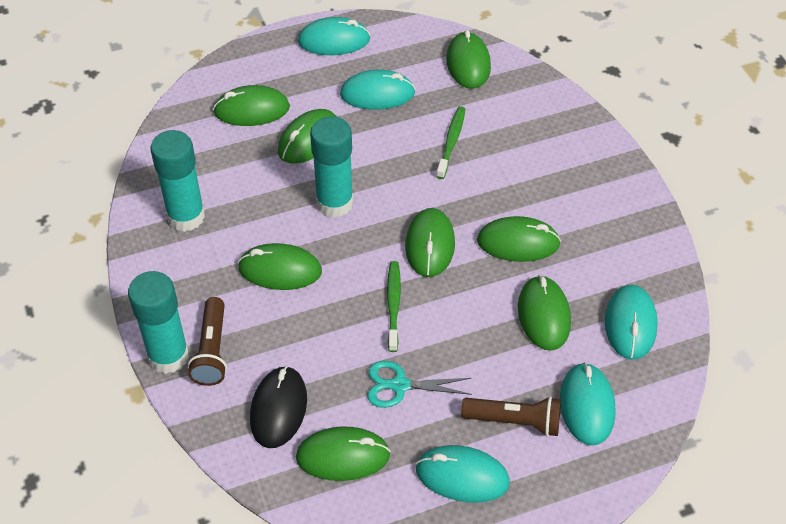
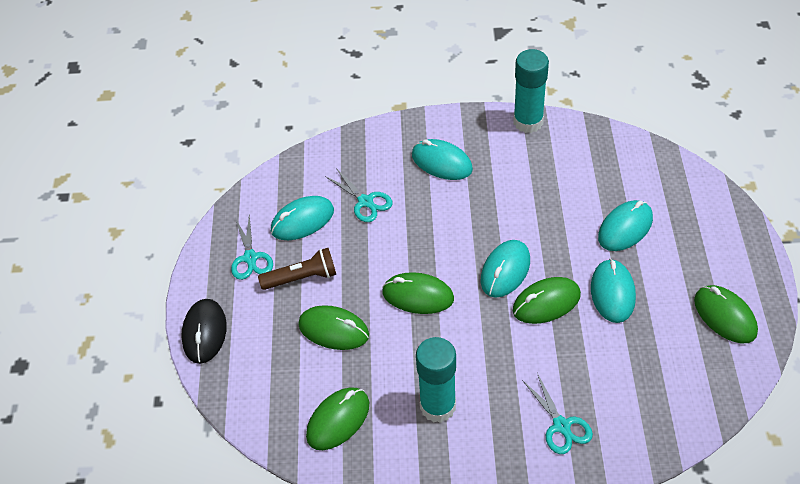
brown flashlight: 2 -> 1
green mouse: 8 -> 5
green toothbrush: 2 -> 0
turquoise glue stick: 3 -> 2
turquoise scissors: 1 -> 3

